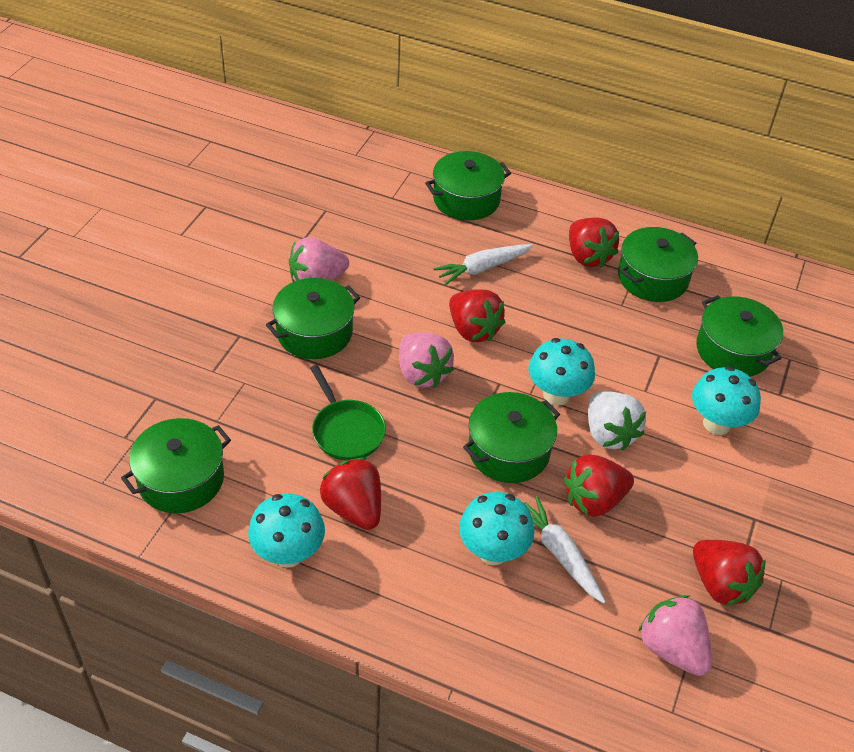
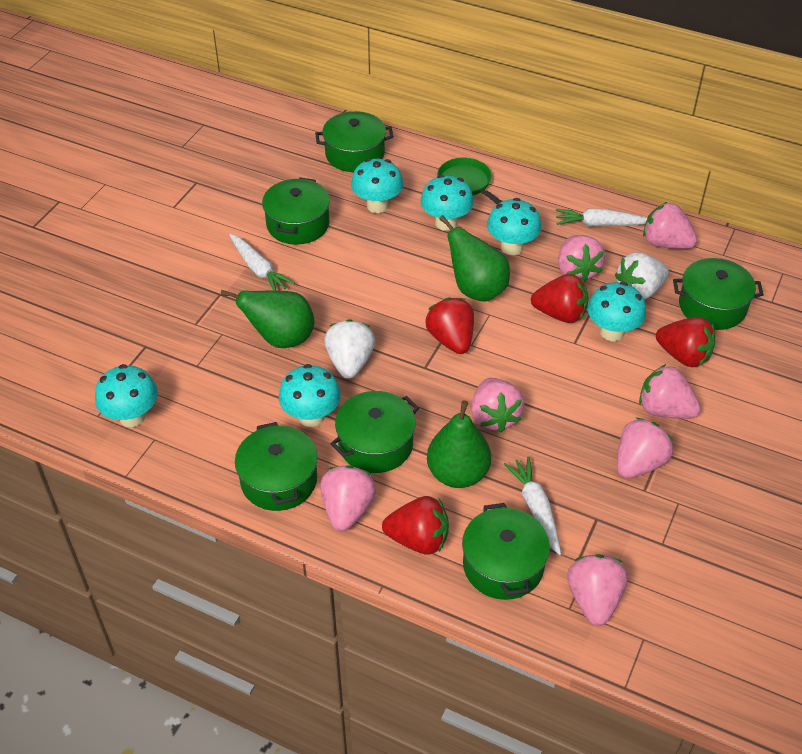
green pear: 0 -> 3
pink strawberry: 3 -> 7
red strawberry: 5 -> 4
turquoise mushroom: 4 -> 6
white carrot: 2 -> 3
white strawberry: 1 -> 2

